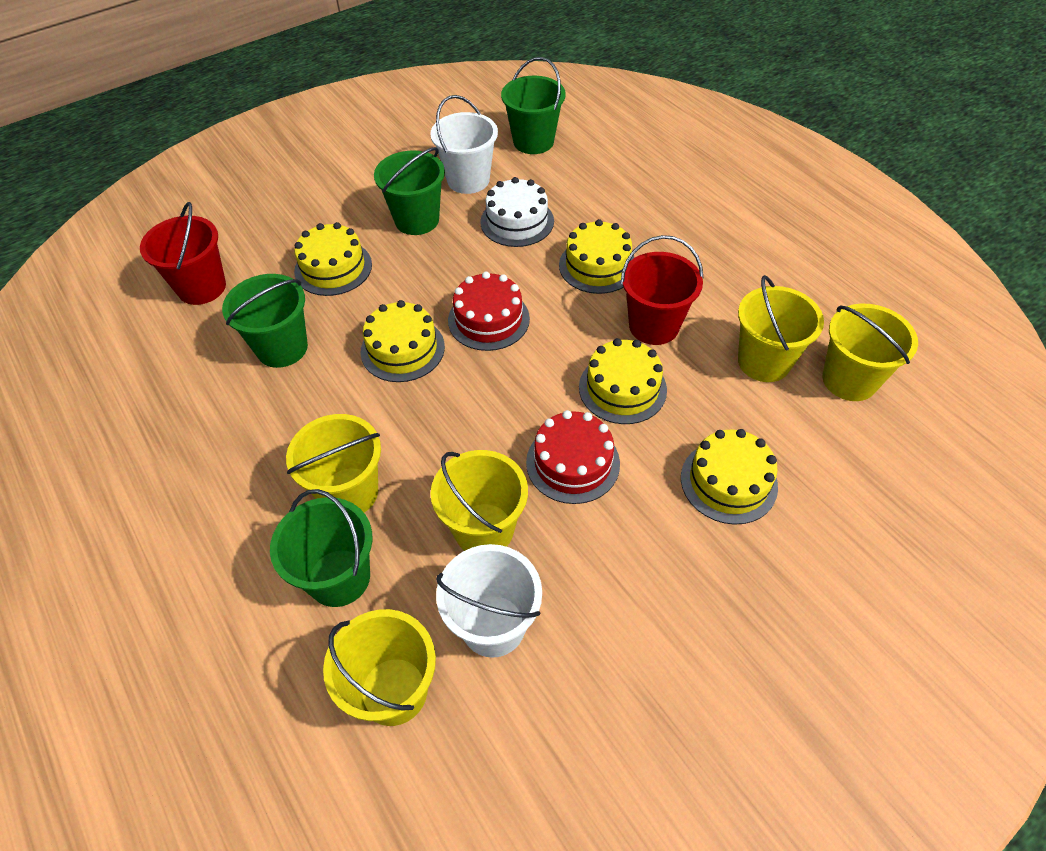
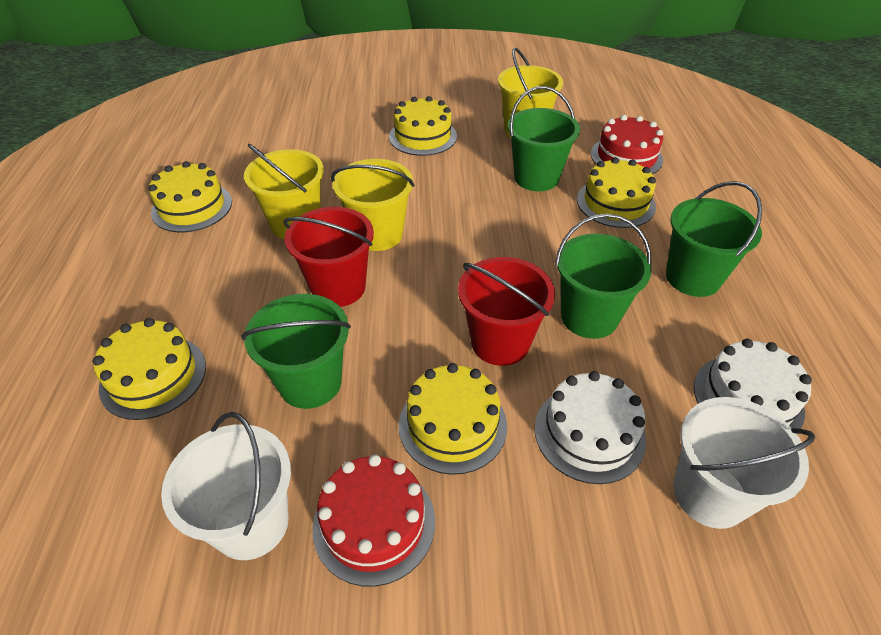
white cake: 1 -> 2
yellow bucket: 5 -> 3

